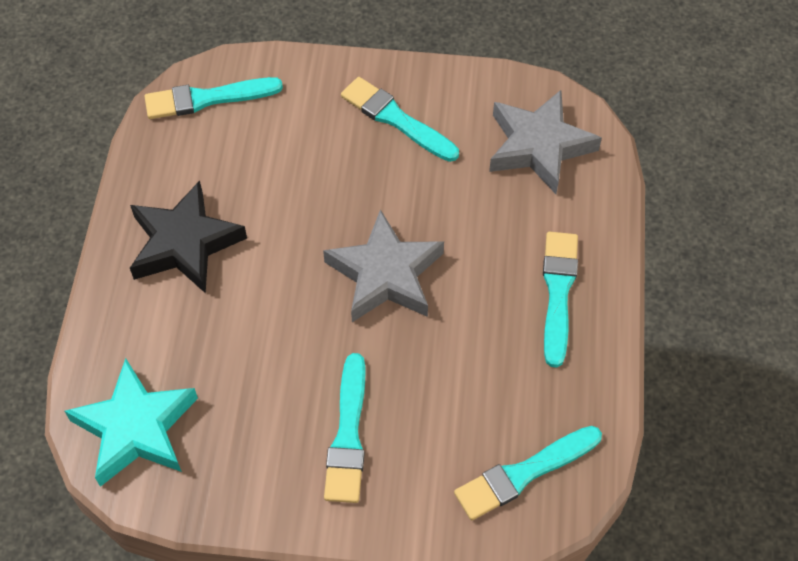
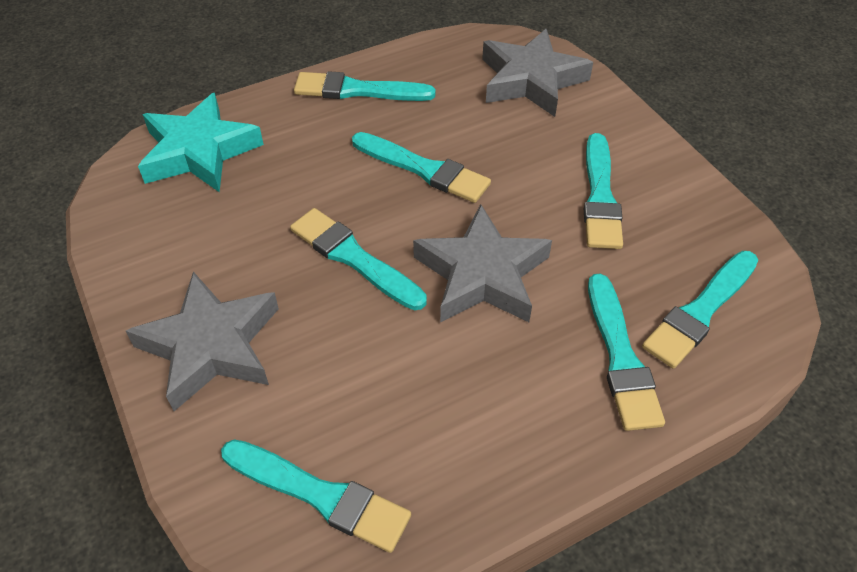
black star: 1 -> 0
grey star: 2 -> 3
turquoise brush: 5 -> 7

